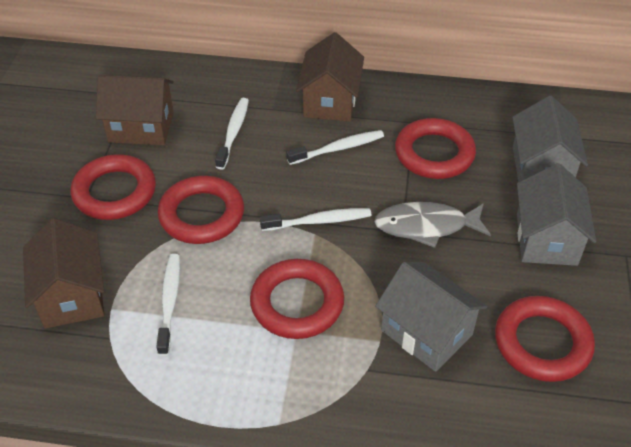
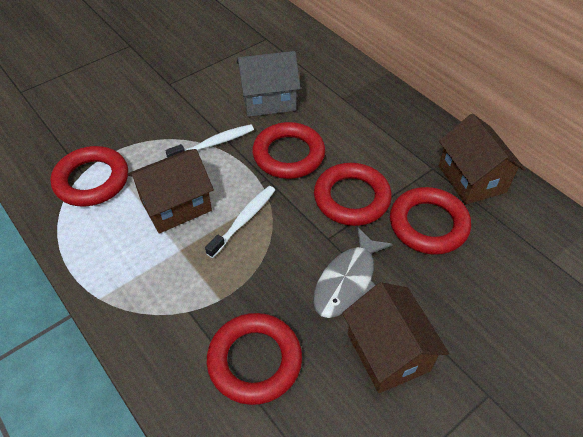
grey house: 3 -> 1
white toothbrush: 4 -> 2

